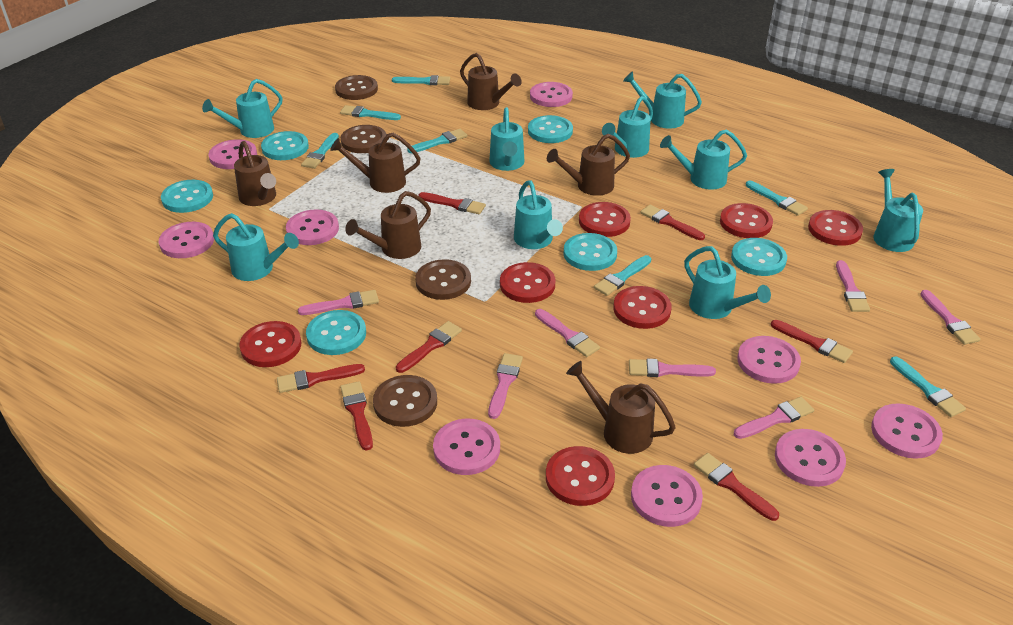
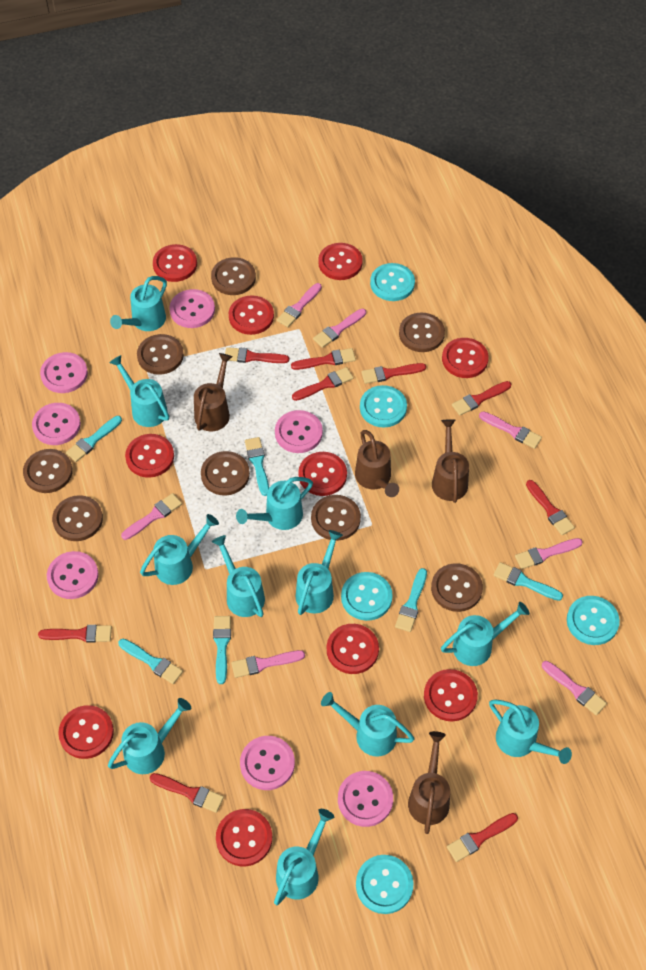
brown button: 4 -> 8
brown watering can: 6 -> 4
pink button: 9 -> 7
red brush: 7 -> 9
red button: 7 -> 10
turquoise brush: 7 -> 6
turquoise button: 6 -> 5
turquoise watering can: 9 -> 11

